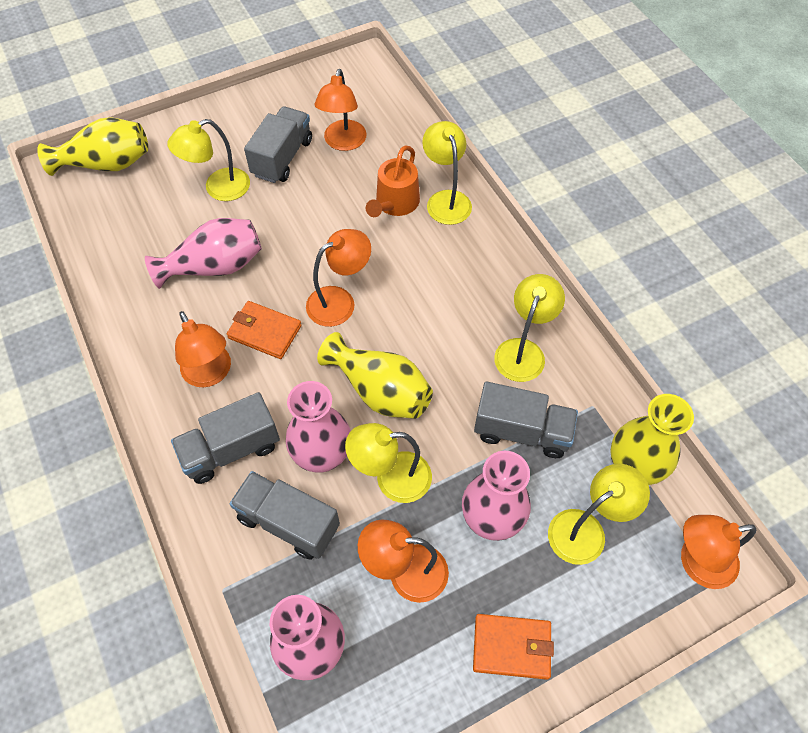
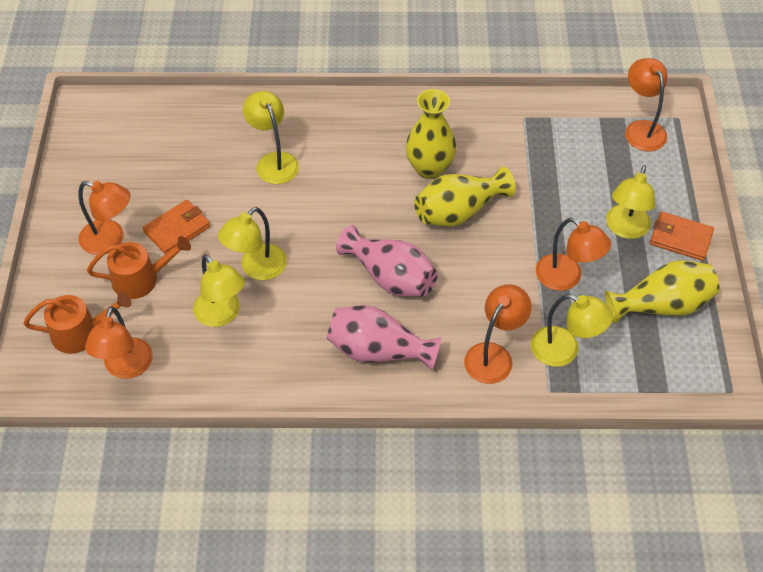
grey truck: 4 -> 0
orange watering can: 1 -> 2
pink vase: 4 -> 2

